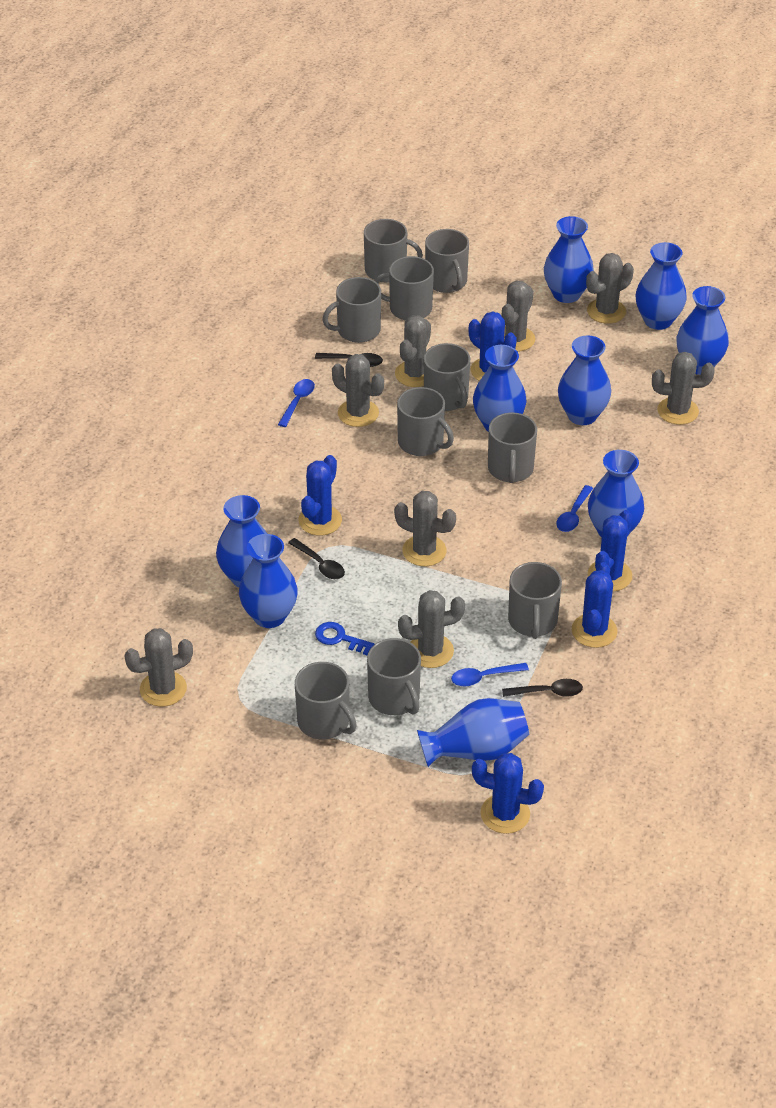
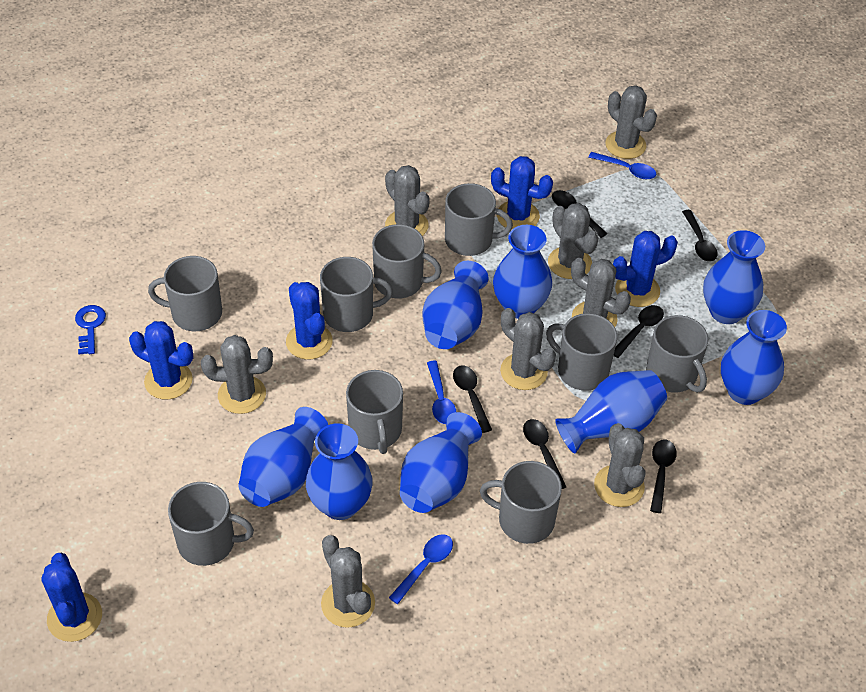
black spoon: 3 -> 6
blue vase: 9 -> 8
grey mug: 10 -> 9

